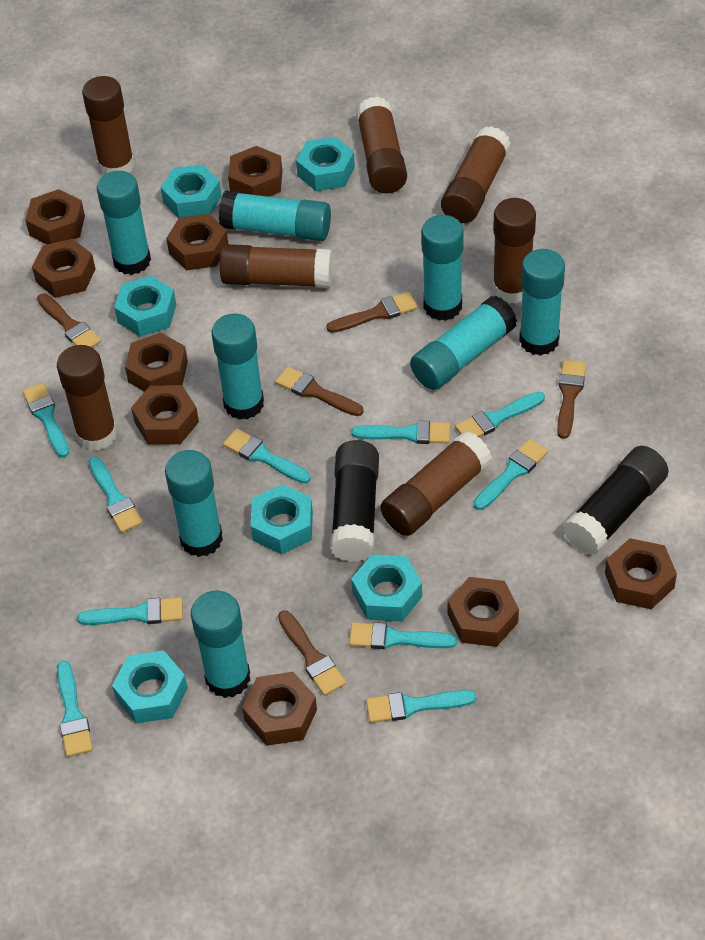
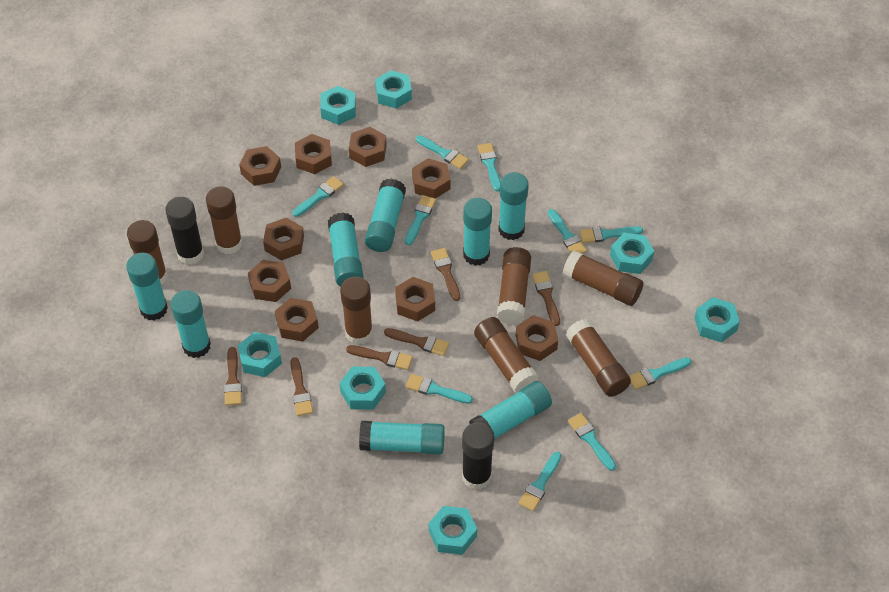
brown brush: 5 -> 6
turquoise nut: 6 -> 7

